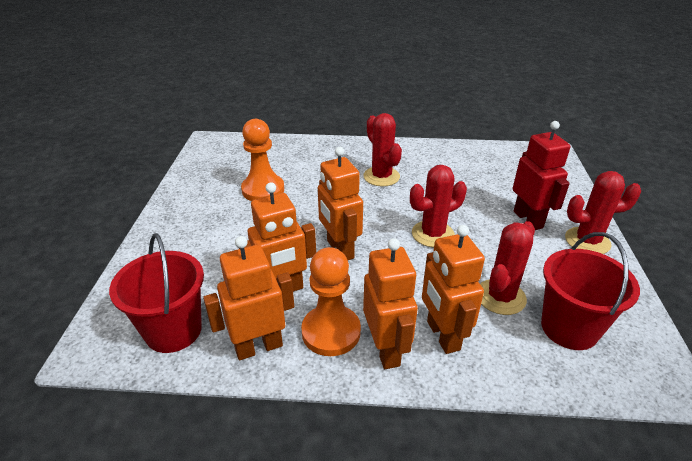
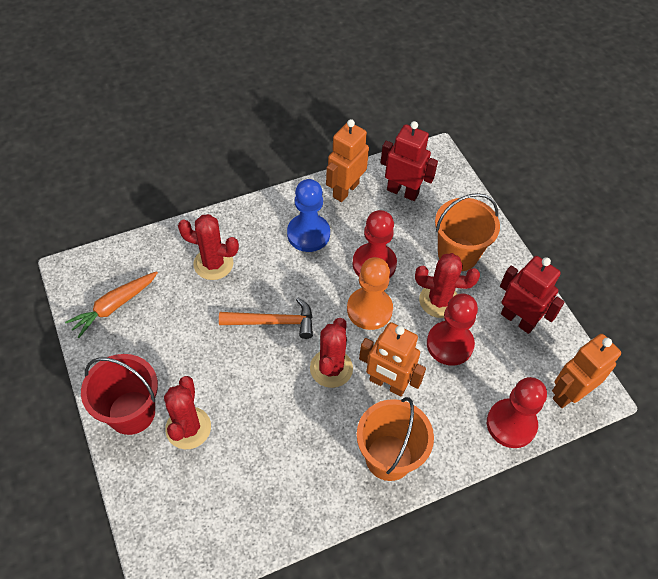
blue pawn: 0 -> 1
orange bucket: 0 -> 2
orange carrot: 0 -> 1
orange hammer: 0 -> 1
orange pawn: 2 -> 1
orange robot: 5 -> 3
red bucket: 2 -> 1
red pawn: 0 -> 3
red robot: 1 -> 2

